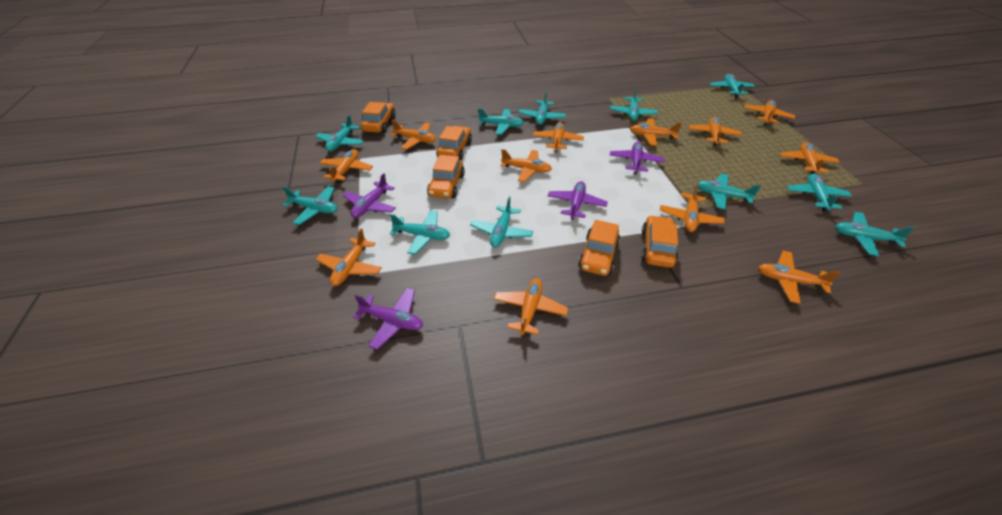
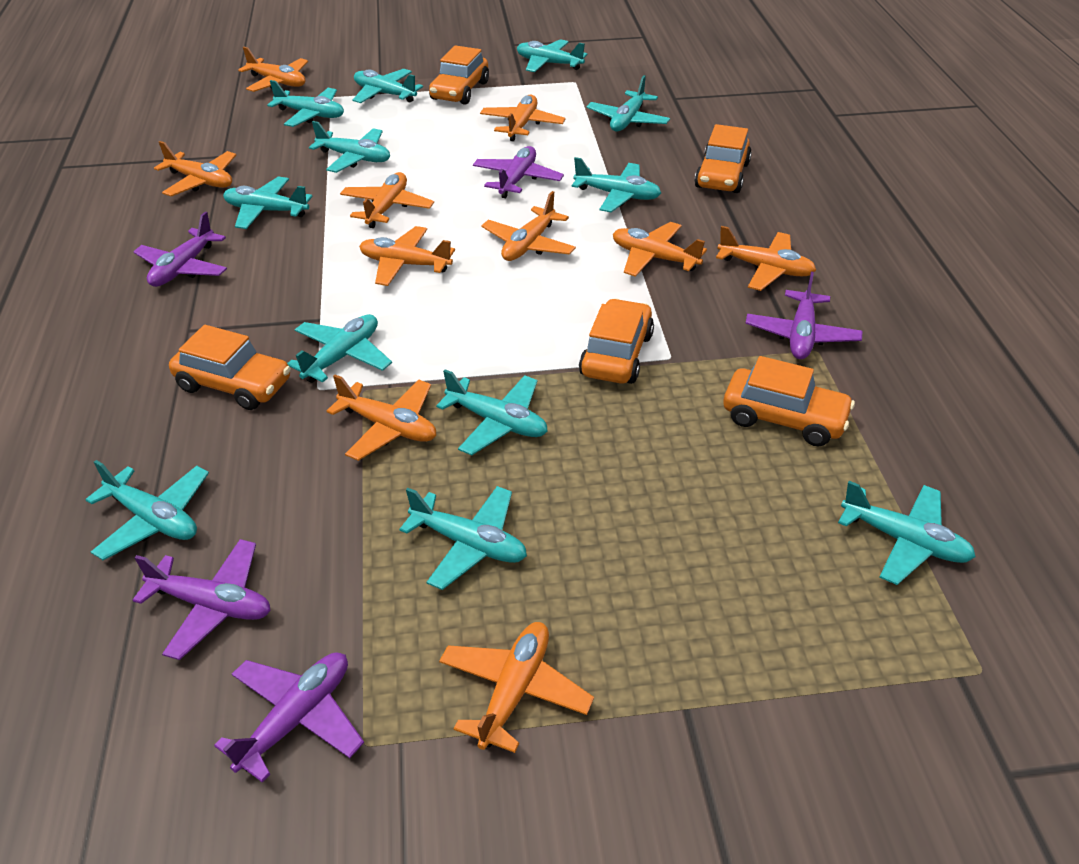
orange plane: 12 -> 10
purple plane: 4 -> 5
turquoise plane: 11 -> 12

